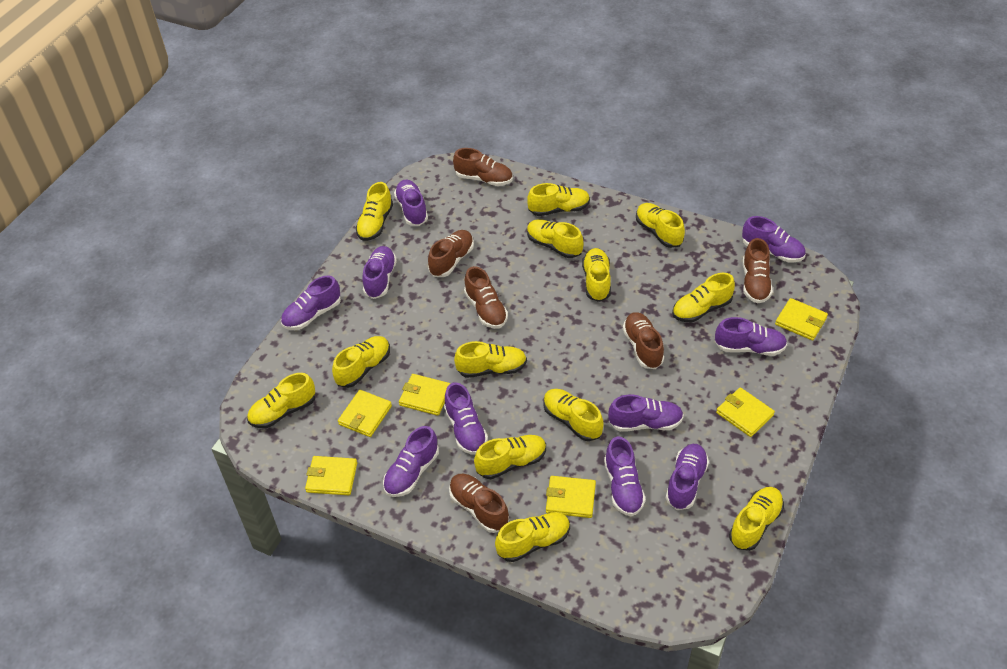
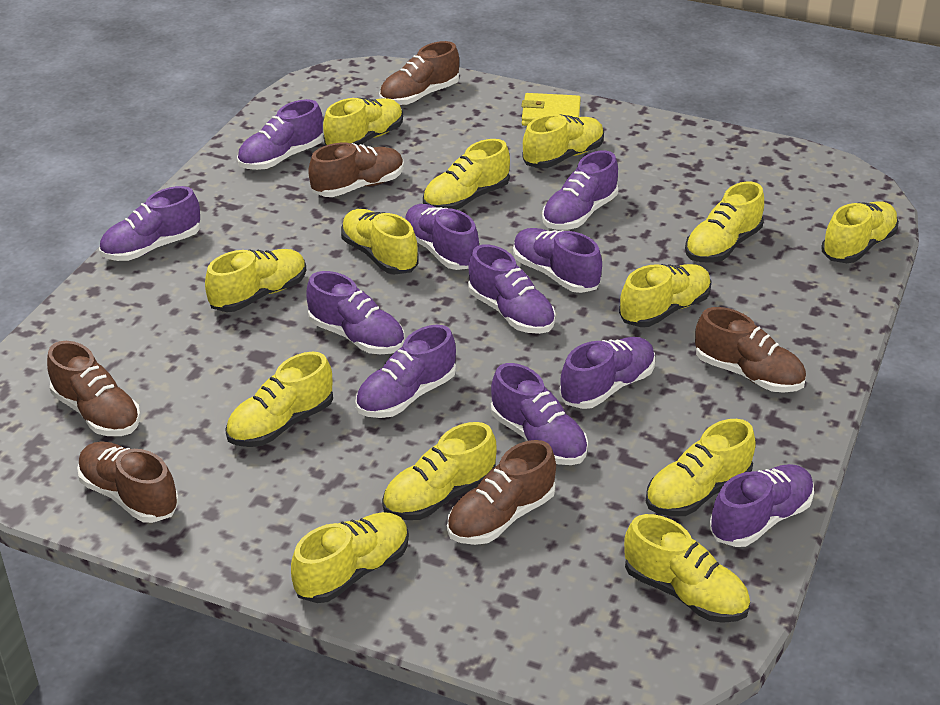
purple shoe: 10 -> 11
yellow wallet: 6 -> 1

